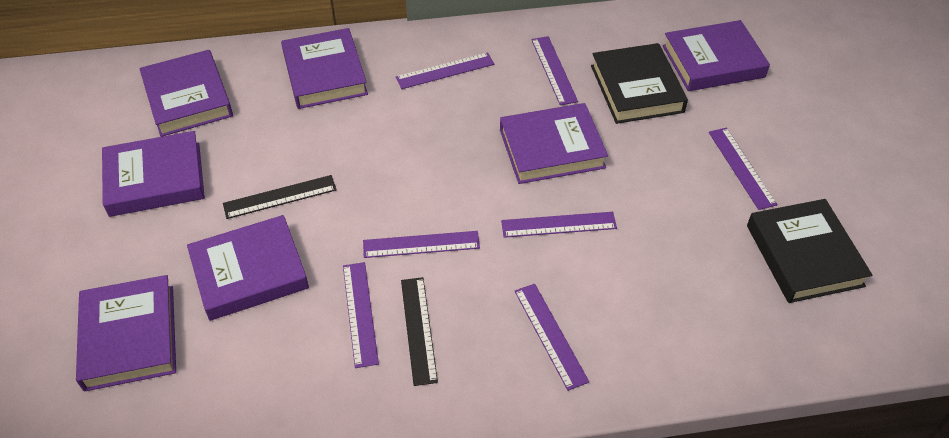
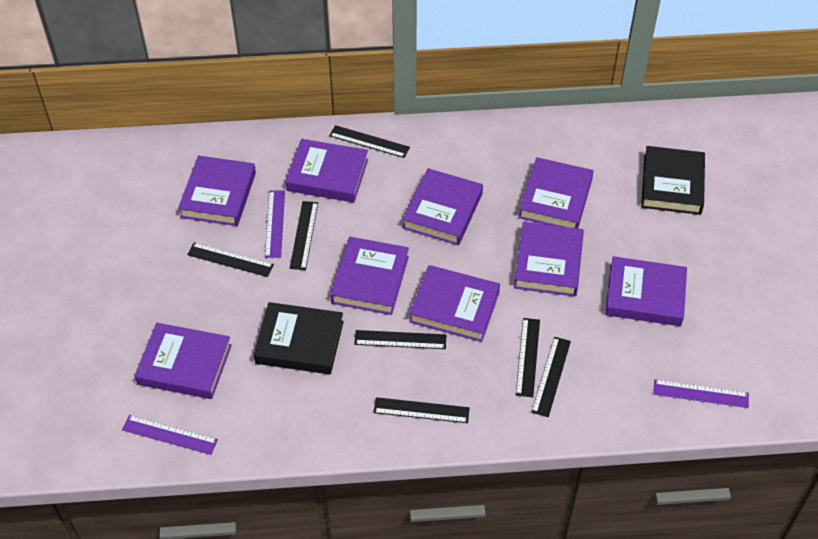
black ruler: 2 -> 7
purple book: 7 -> 9
purple ruler: 7 -> 3

